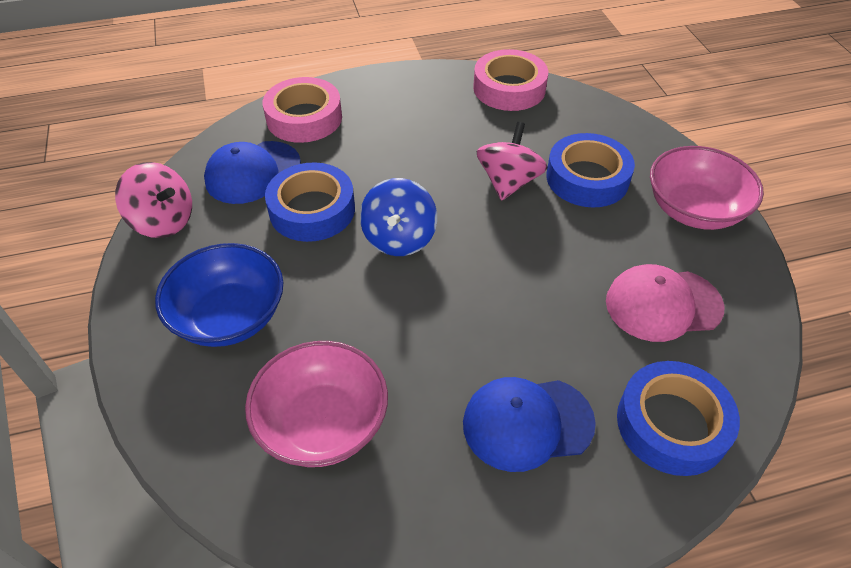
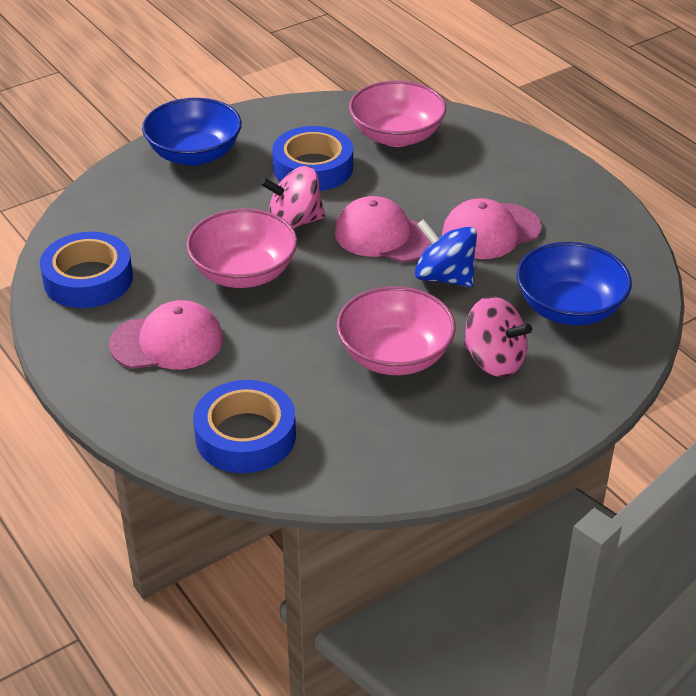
blue bowl: 1 -> 2
blue cap: 2 -> 0
pink bowl: 2 -> 3
pink cap: 1 -> 3
pink tape: 2 -> 0

